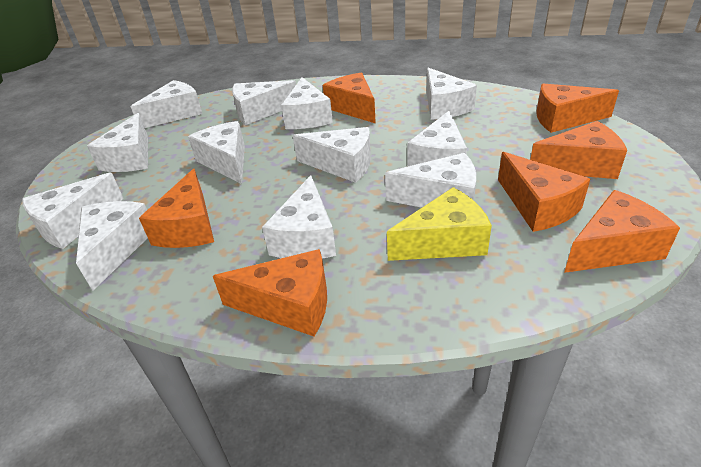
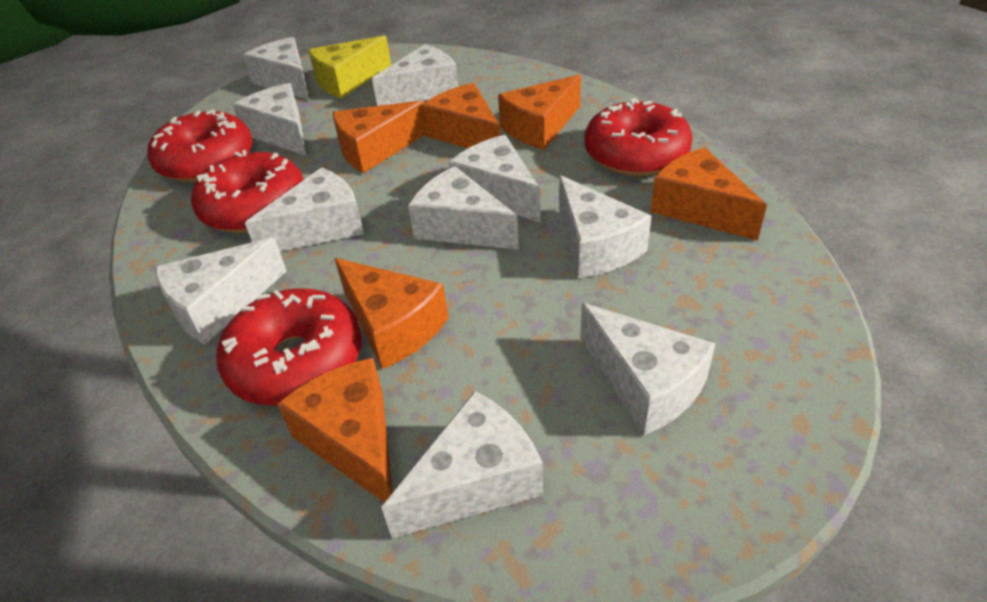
orange cheese: 7 -> 6
red donut: 0 -> 4
white cheese: 12 -> 10

